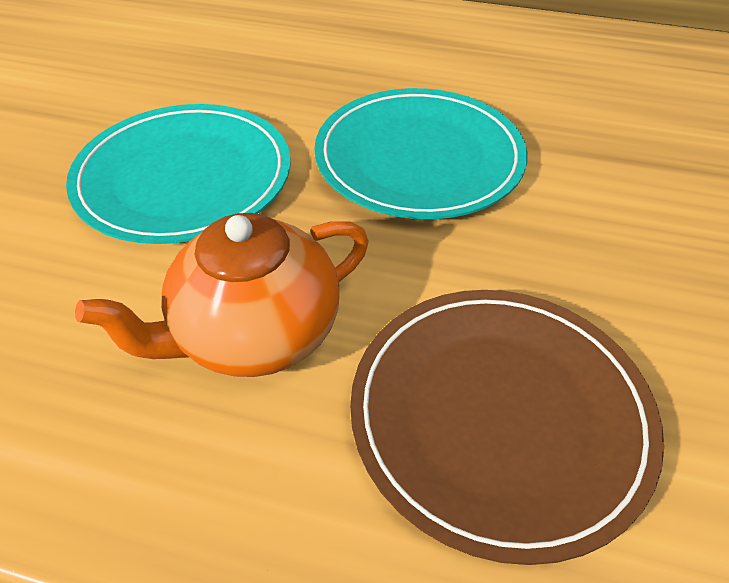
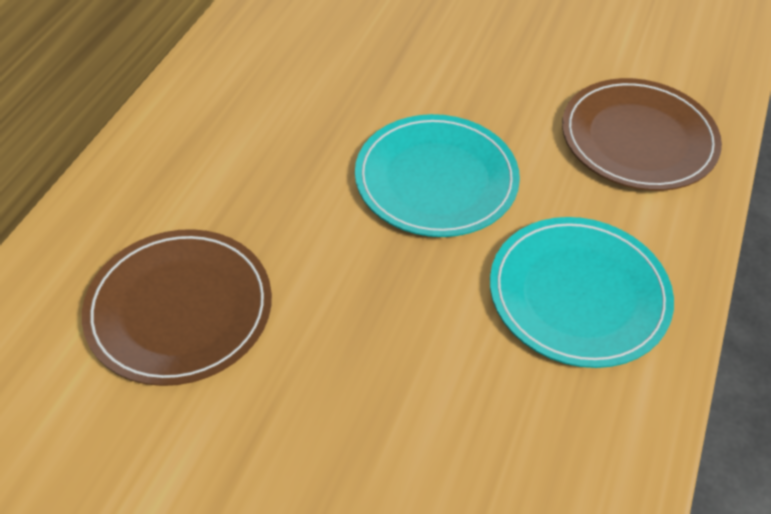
brown plate: 1 -> 2
orange teapot: 1 -> 0

